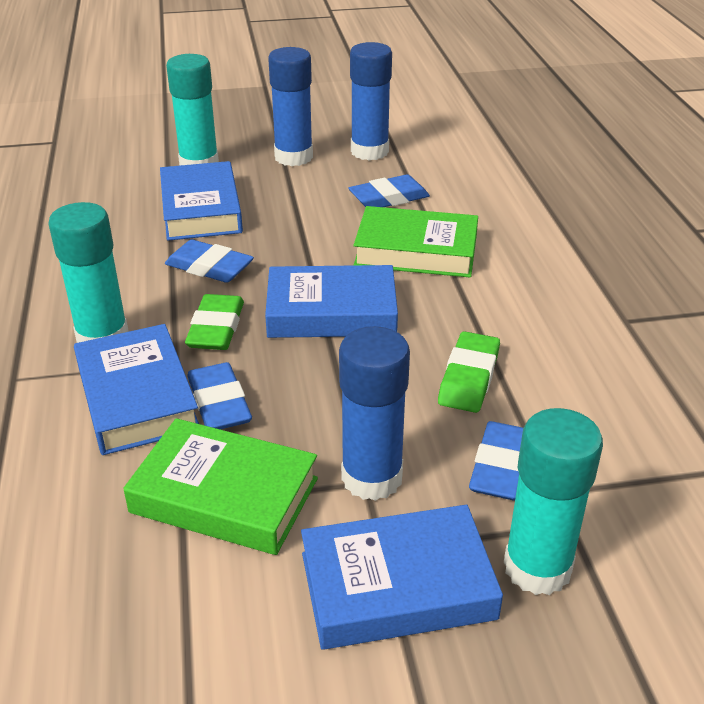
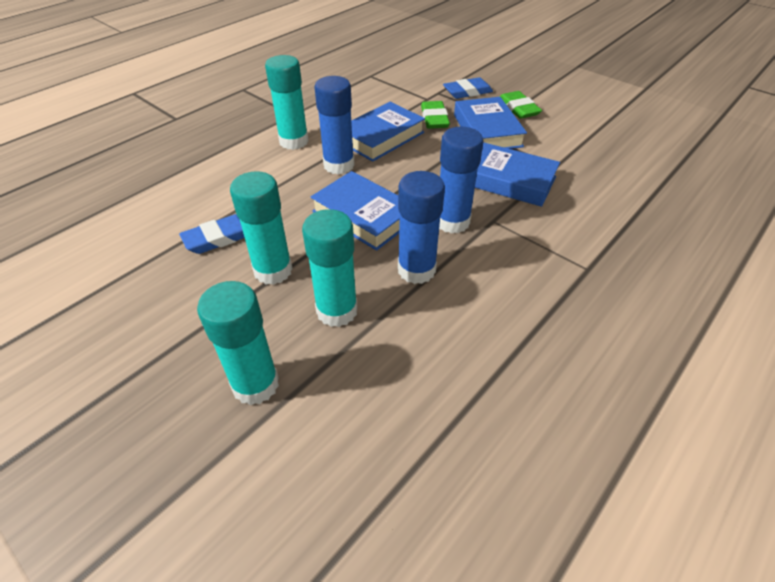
blue eraser: 4 -> 2
green book: 2 -> 0
turquoise glue stick: 3 -> 4

